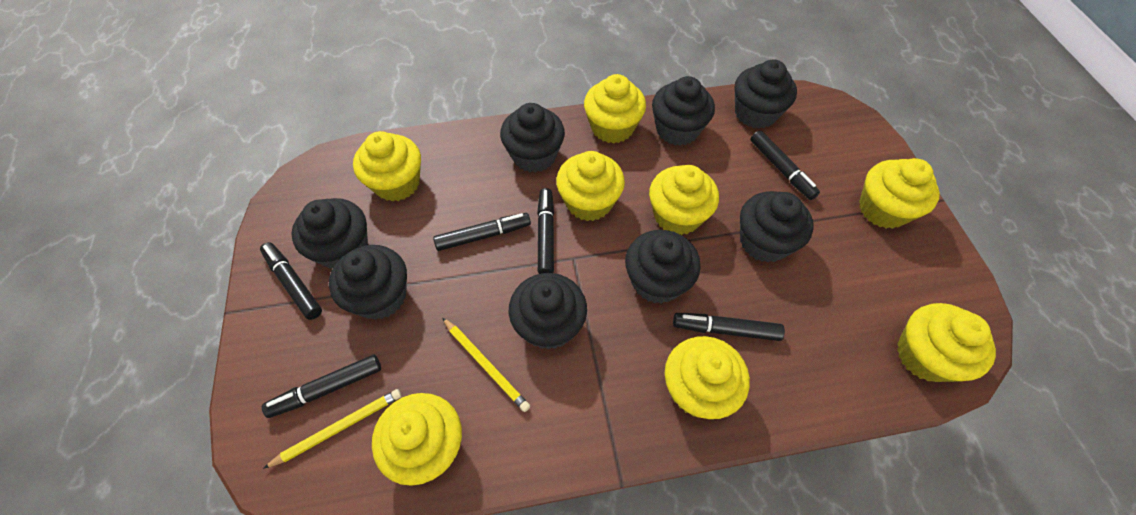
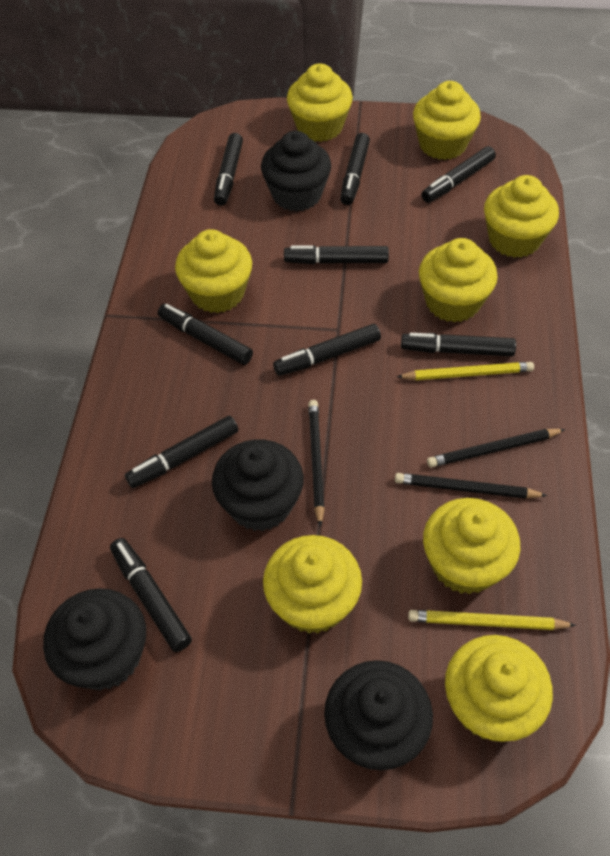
black cupcake: 8 -> 4
black marker: 6 -> 9
black pencil: 0 -> 3

